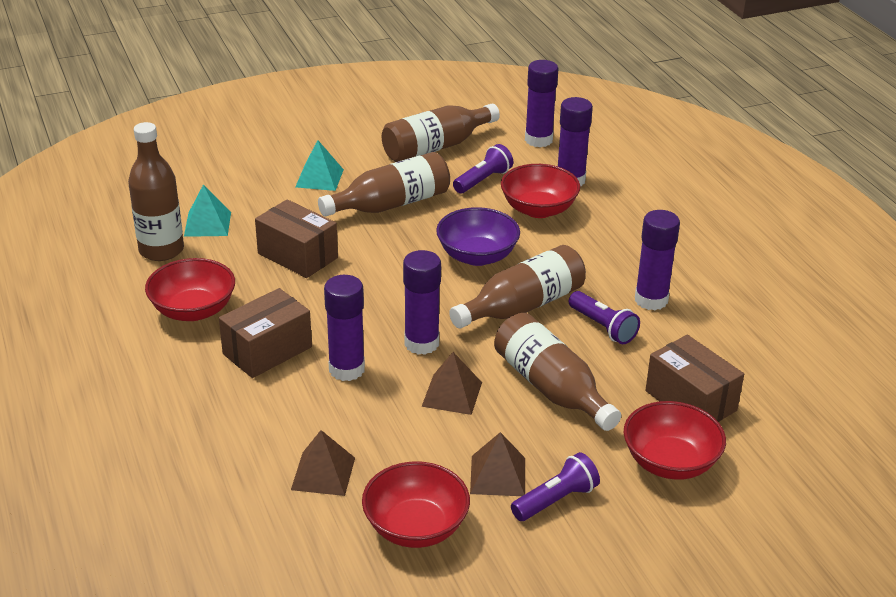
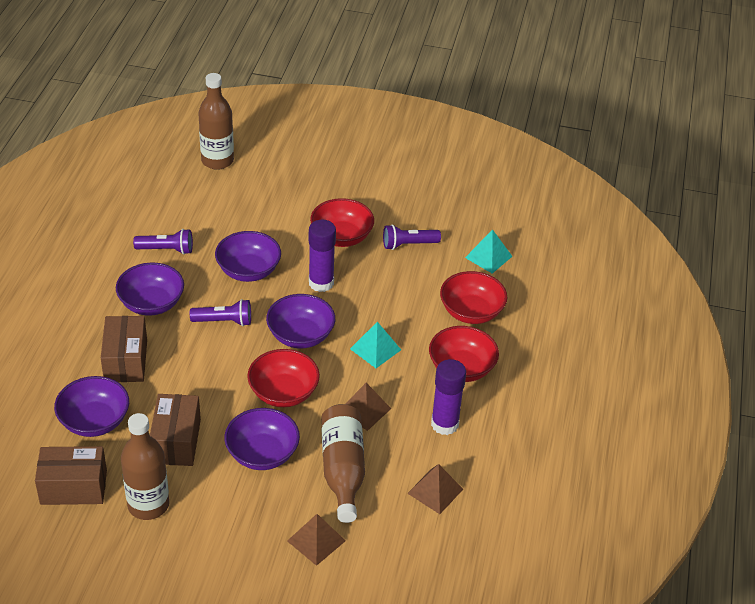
brown bottle: 5 -> 3
purple bowl: 1 -> 5
purple glue stick: 5 -> 2

